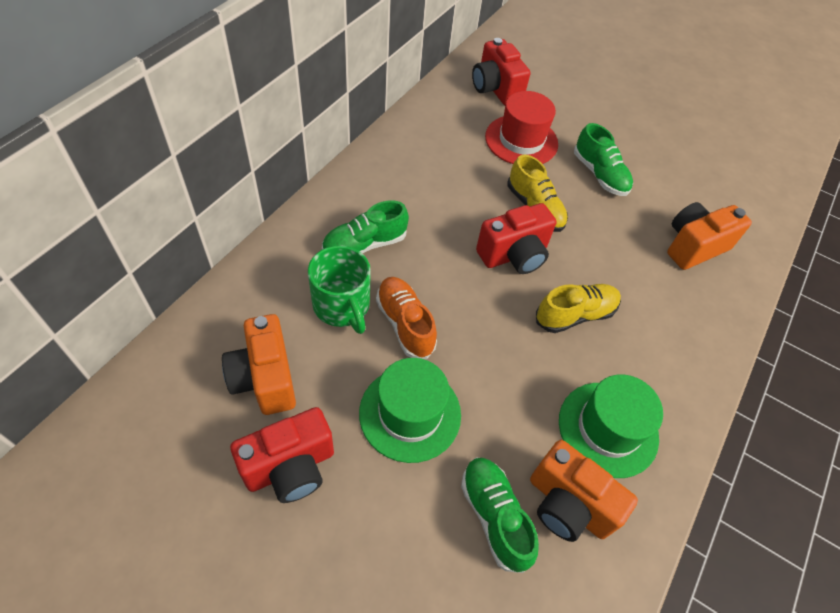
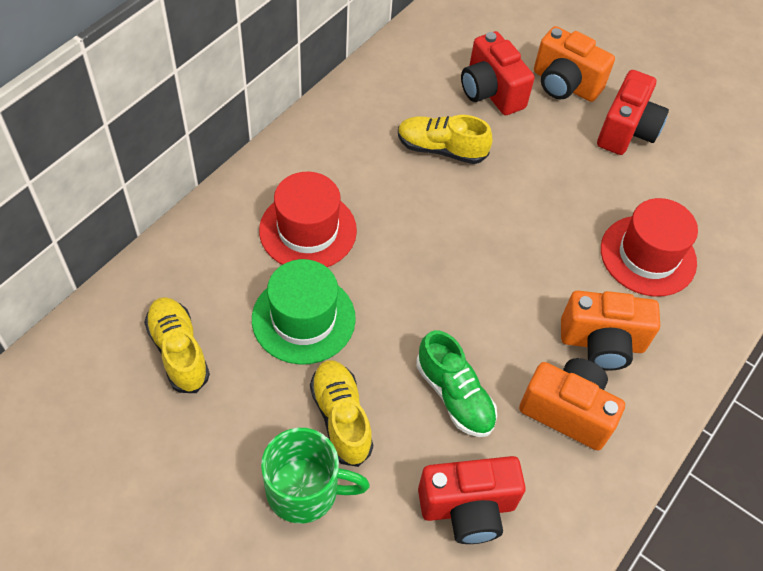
green hat: 2 -> 1
green shoe: 3 -> 1
orange shoe: 1 -> 0
red hat: 1 -> 2
yellow shoe: 2 -> 3

